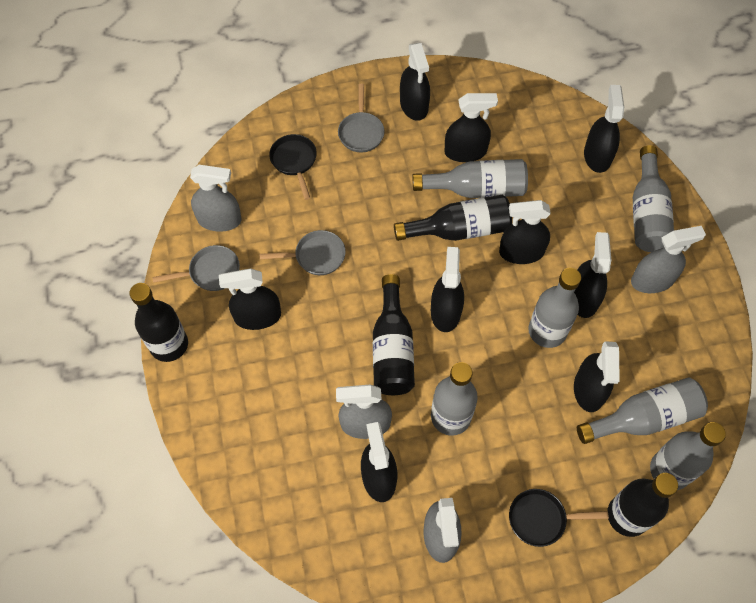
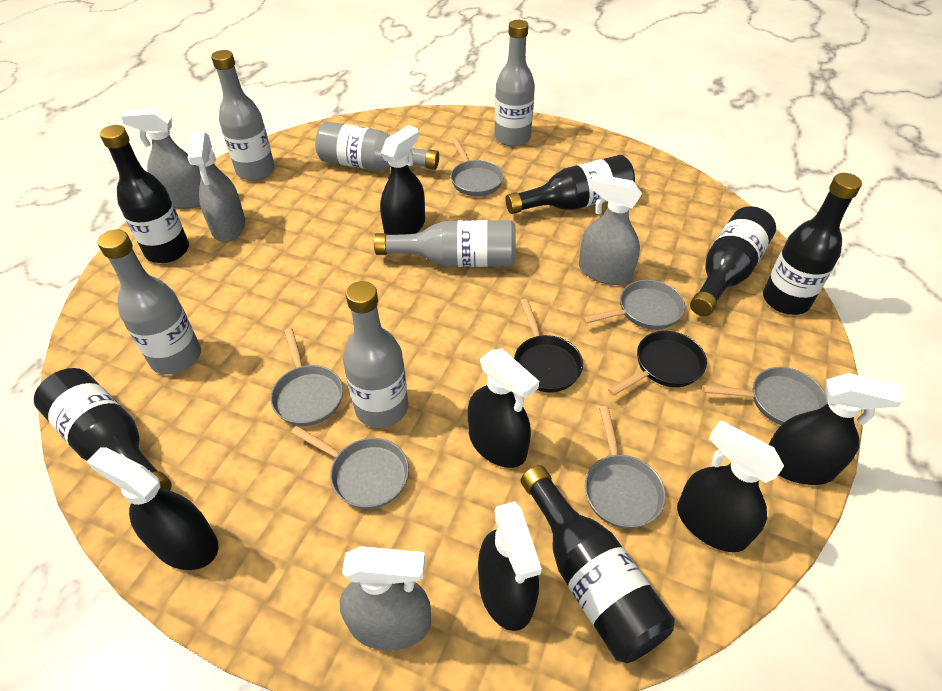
black bottle: 4 -> 6
black spray bottle: 9 -> 6
grey pan: 3 -> 6

